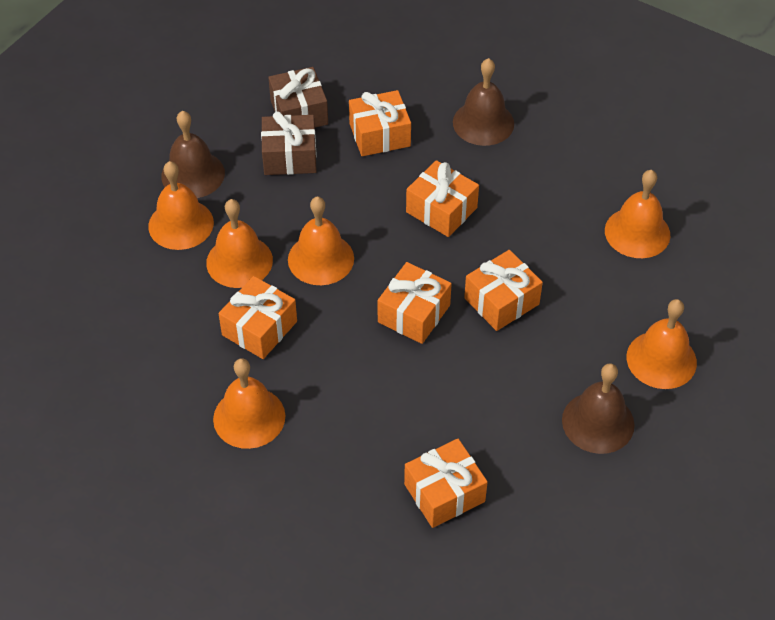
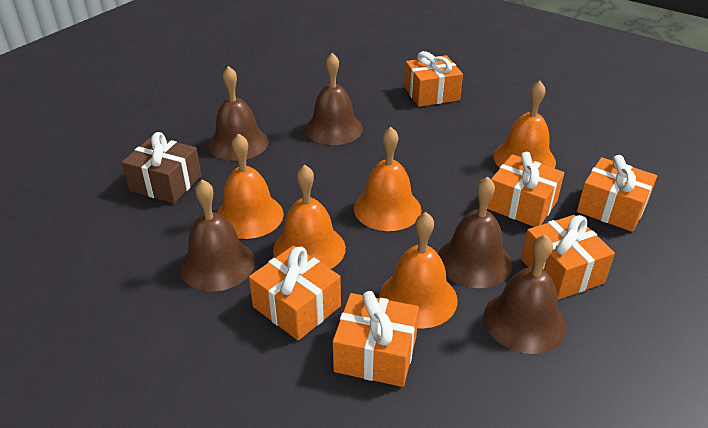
brown bell: 3 -> 5
brown gift: 2 -> 1
orange bell: 6 -> 5

